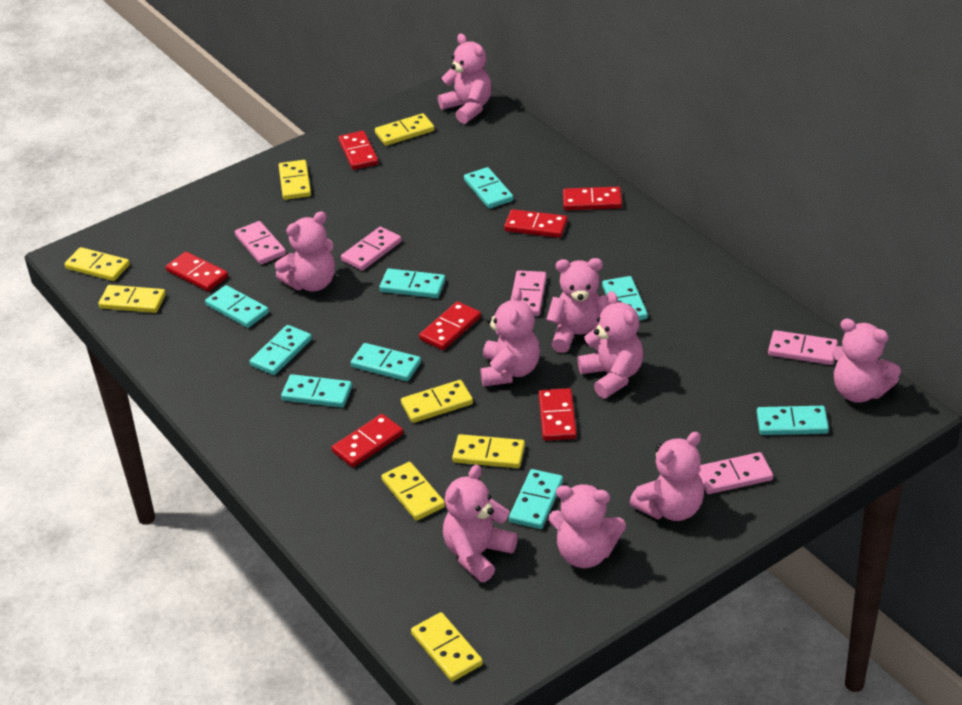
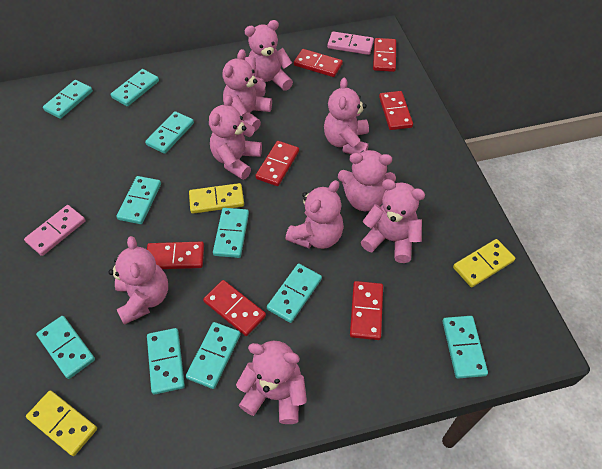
pink domino: 5 -> 2
turquoise domino: 9 -> 10
yellow domino: 8 -> 3

